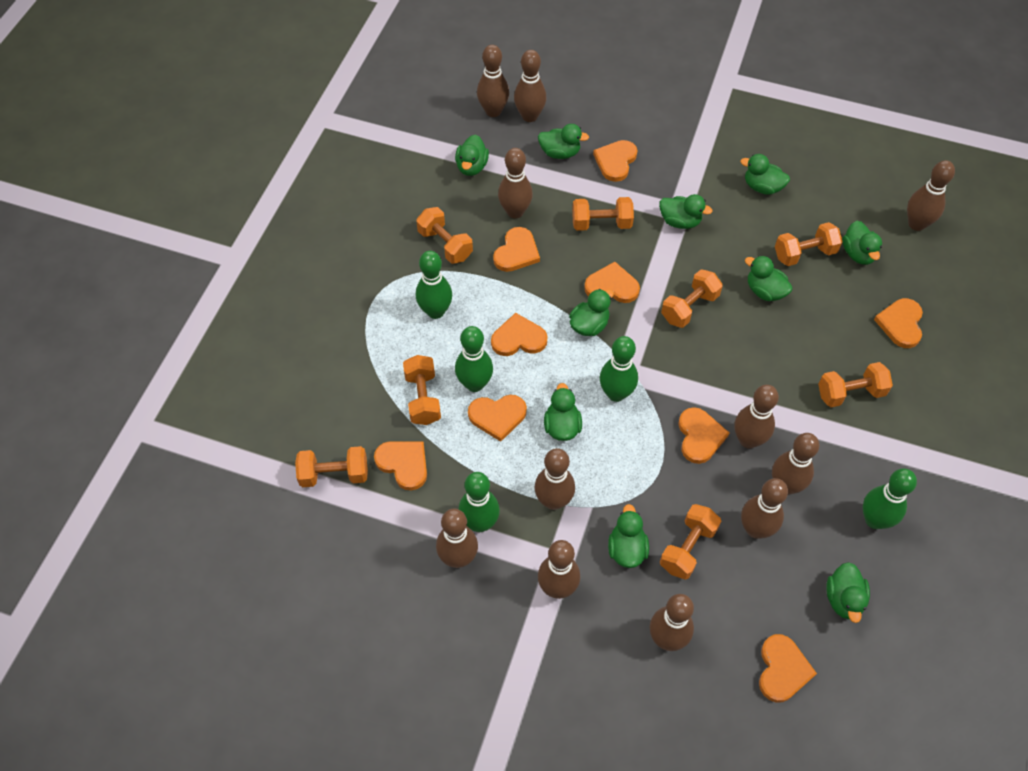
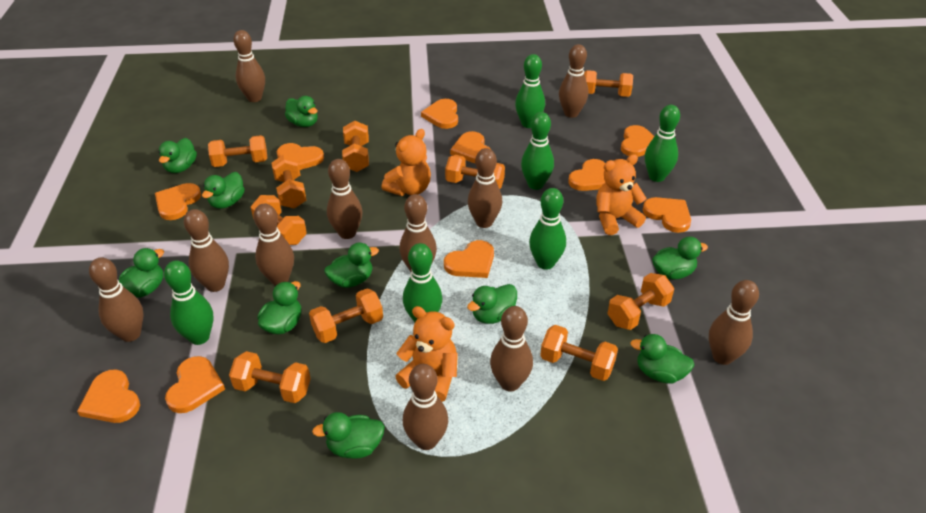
green bowling pin: 5 -> 6
orange dumbbell: 8 -> 10
orange heart: 9 -> 10
orange teddy bear: 0 -> 3

